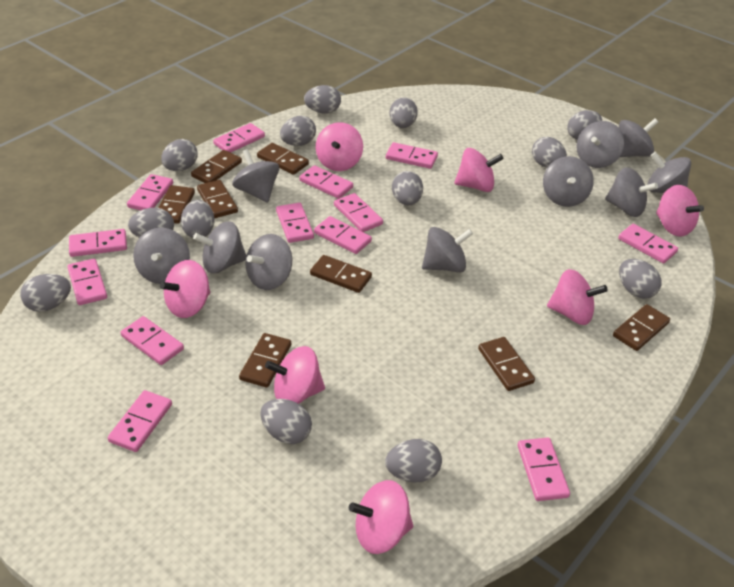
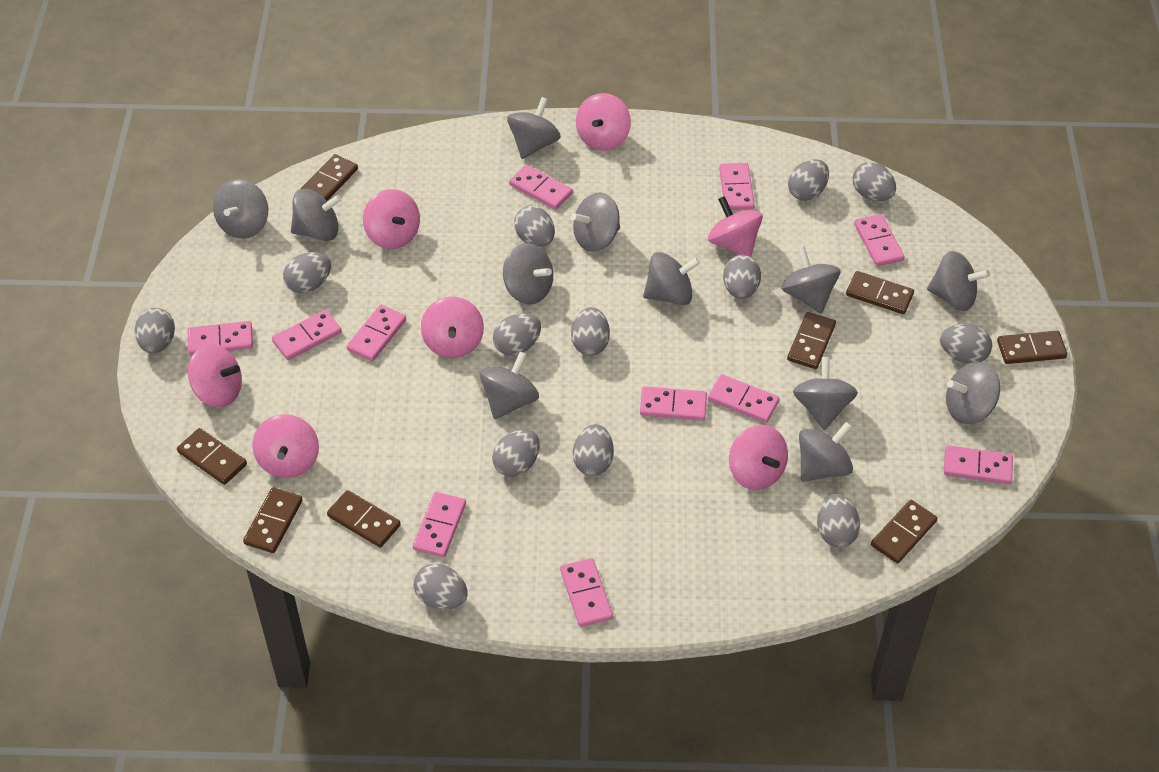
grey spinning top: 10 -> 12
pink domino: 13 -> 11

